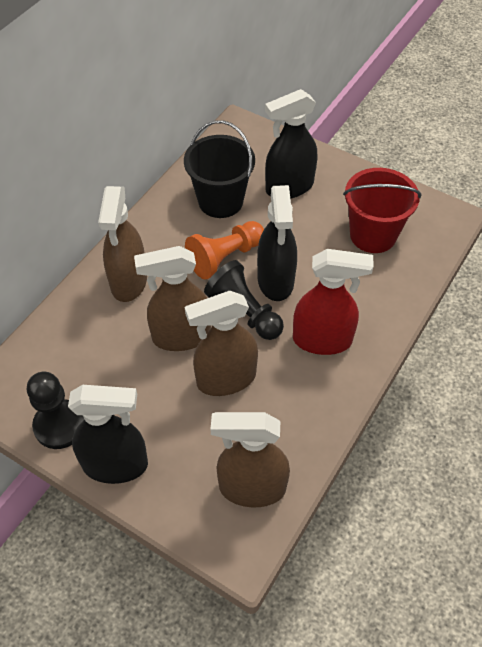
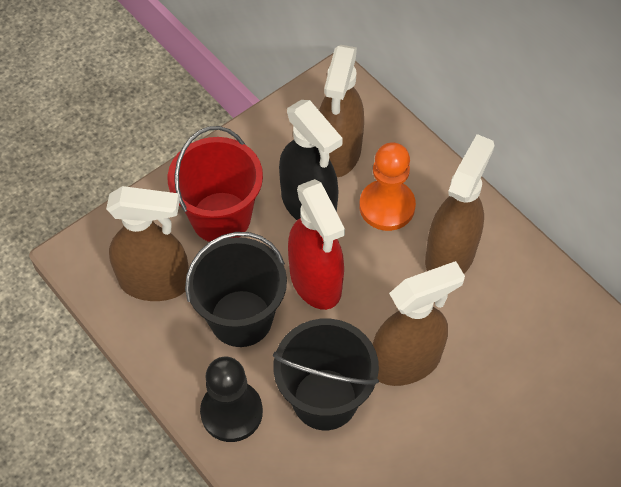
black bucket: 1 -> 2
black pawn: 2 -> 1
black spray bottle: 3 -> 1

